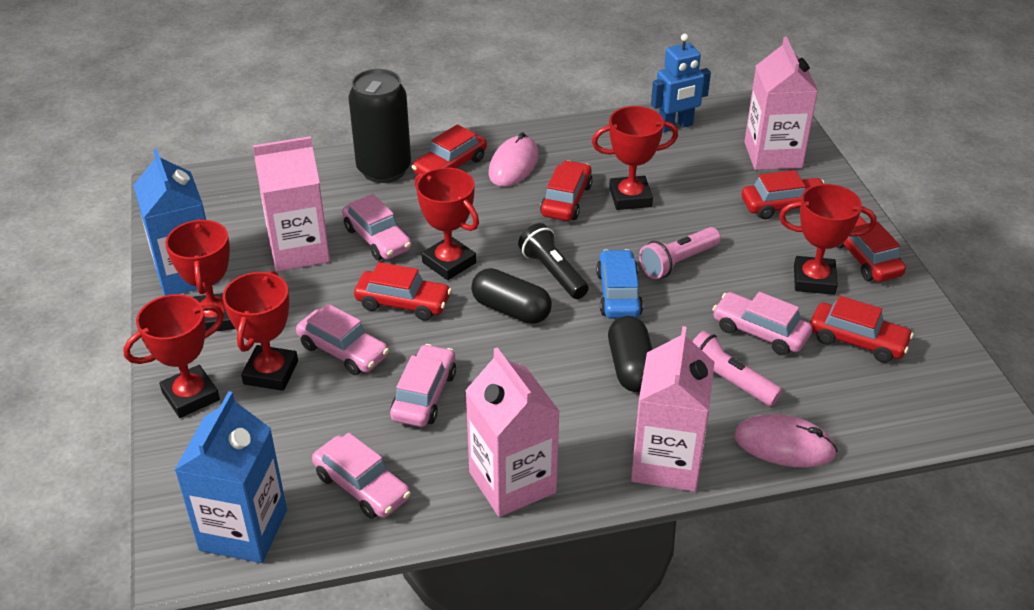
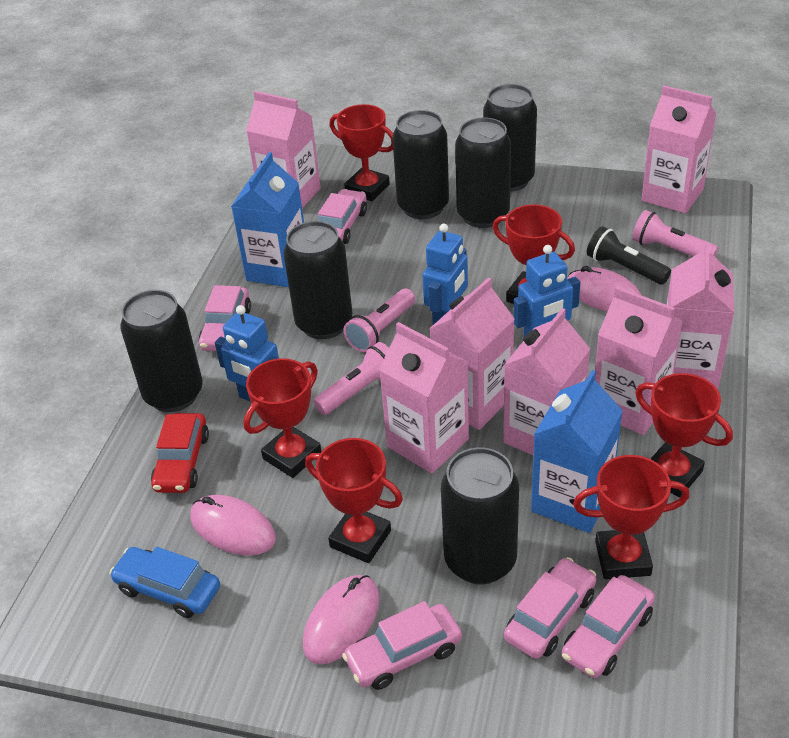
black can: 1 -> 6
black capsule: 2 -> 0
blue robot: 1 -> 3
pink carton: 4 -> 7
pink flashlight: 2 -> 3
pink mouse: 2 -> 3
red car: 6 -> 1

